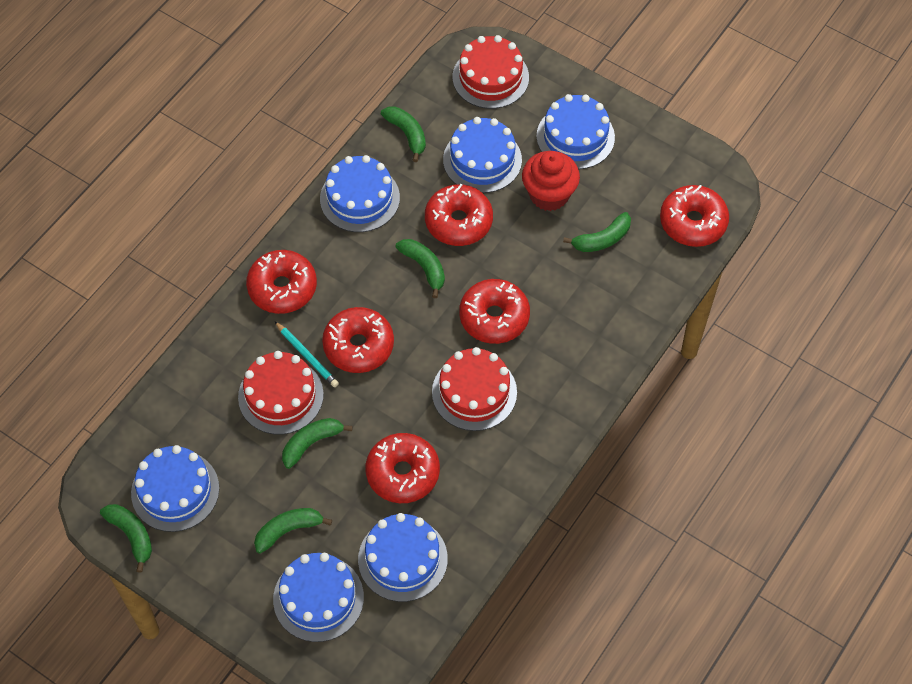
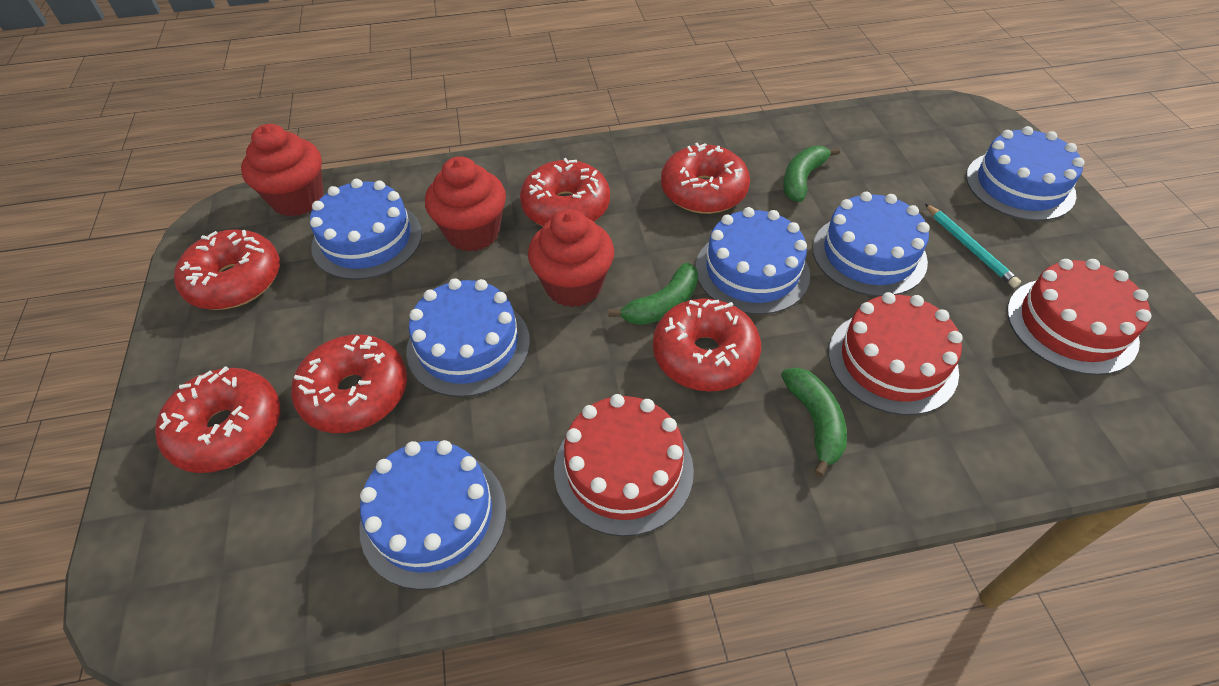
green banana: 6 -> 3
red cupcake: 1 -> 3

